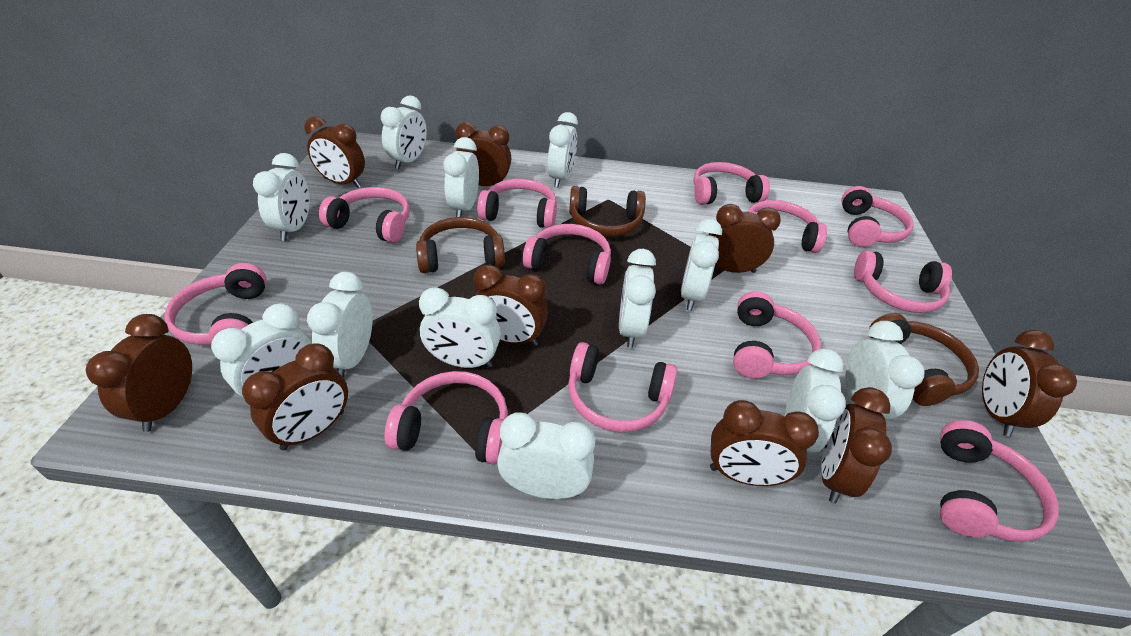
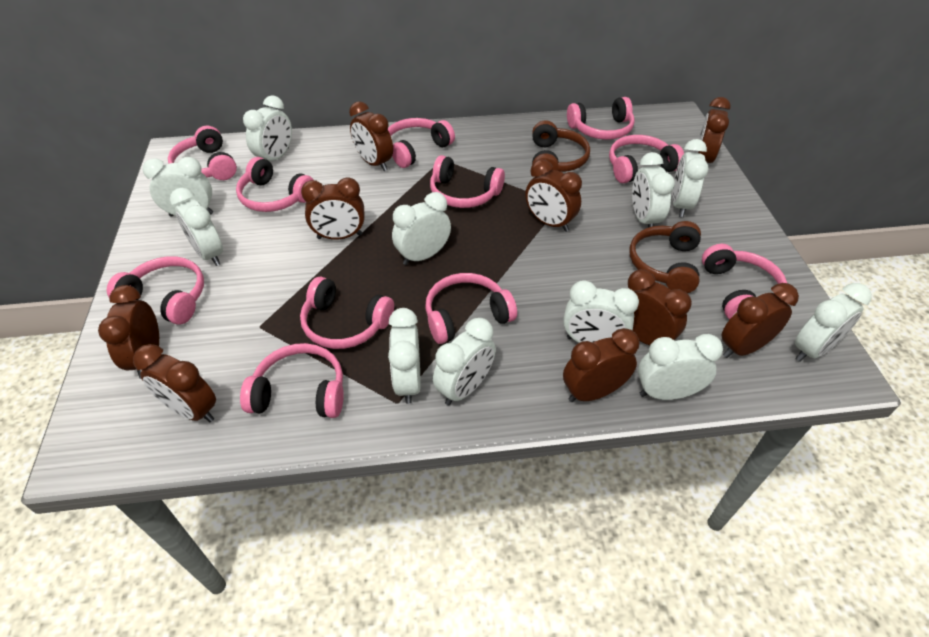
brown headphones: 3 -> 2
pink headphones: 12 -> 11
white clock: 12 -> 11

